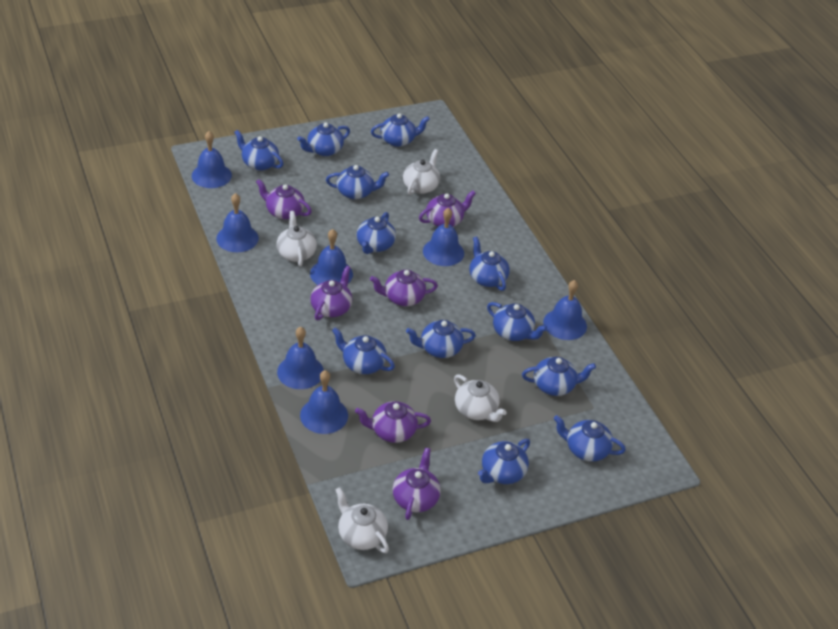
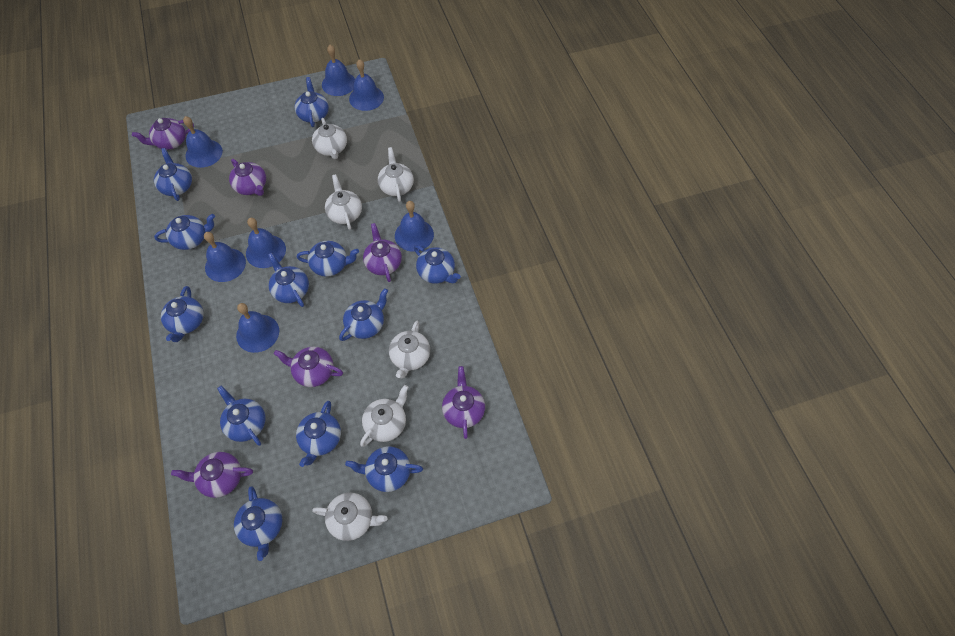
white teapot: 4 -> 6

